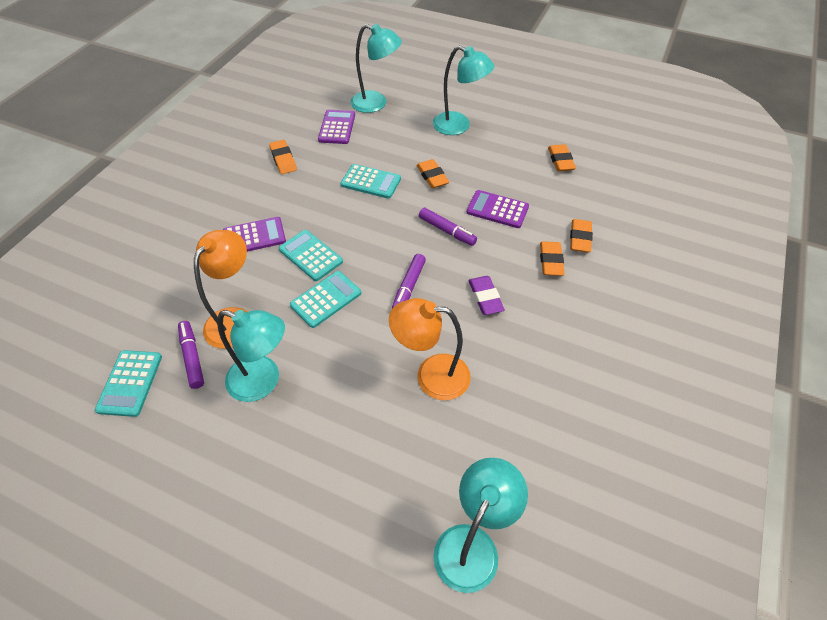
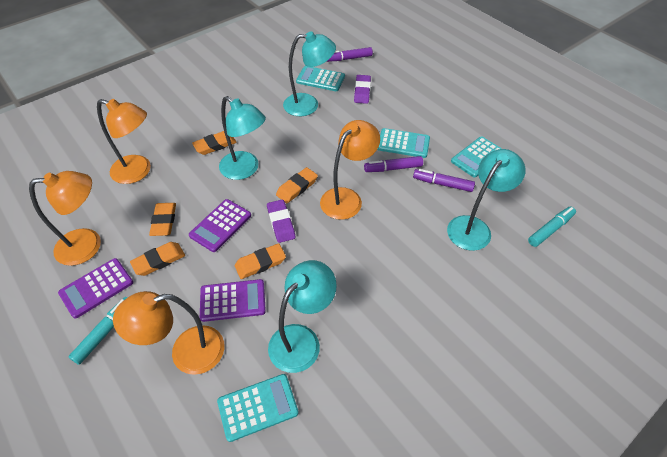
orange lamp: 2 -> 4
purple eraser: 1 -> 2
turquoise marker: 0 -> 2

